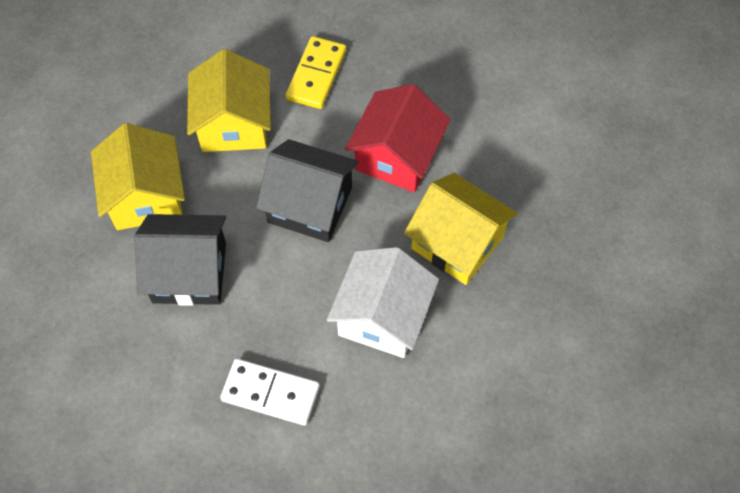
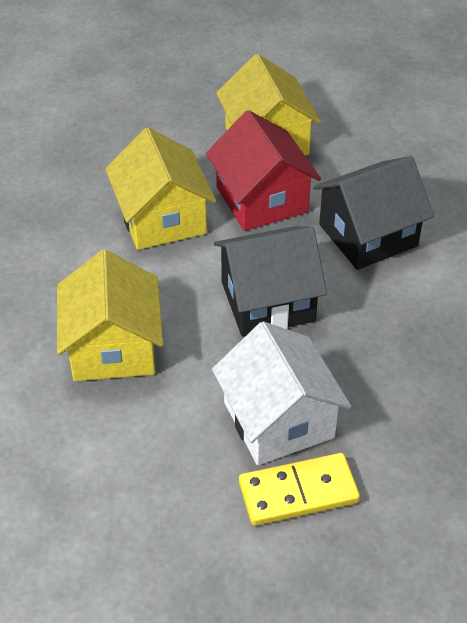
white domino: 1 -> 0

